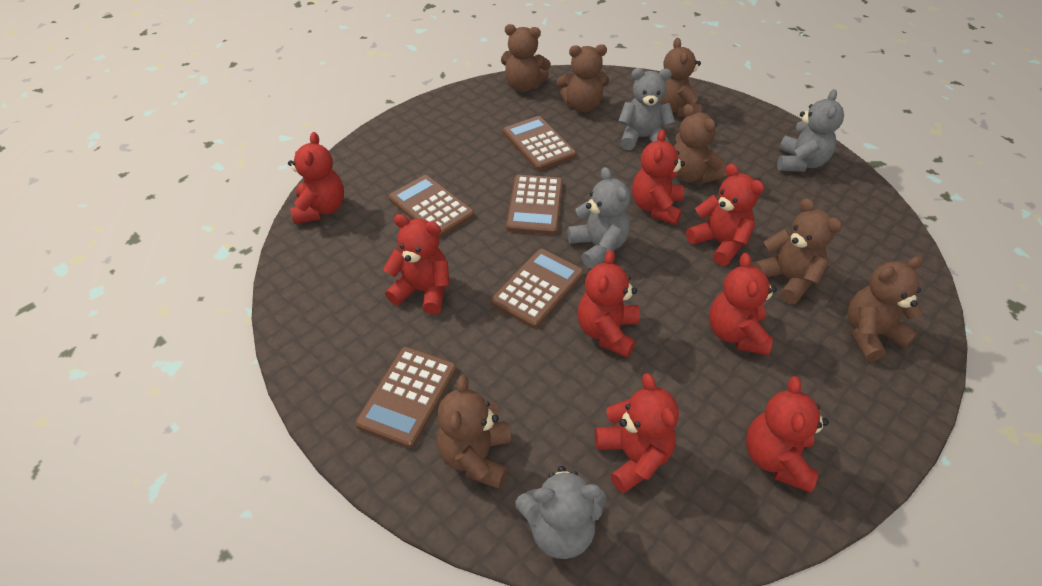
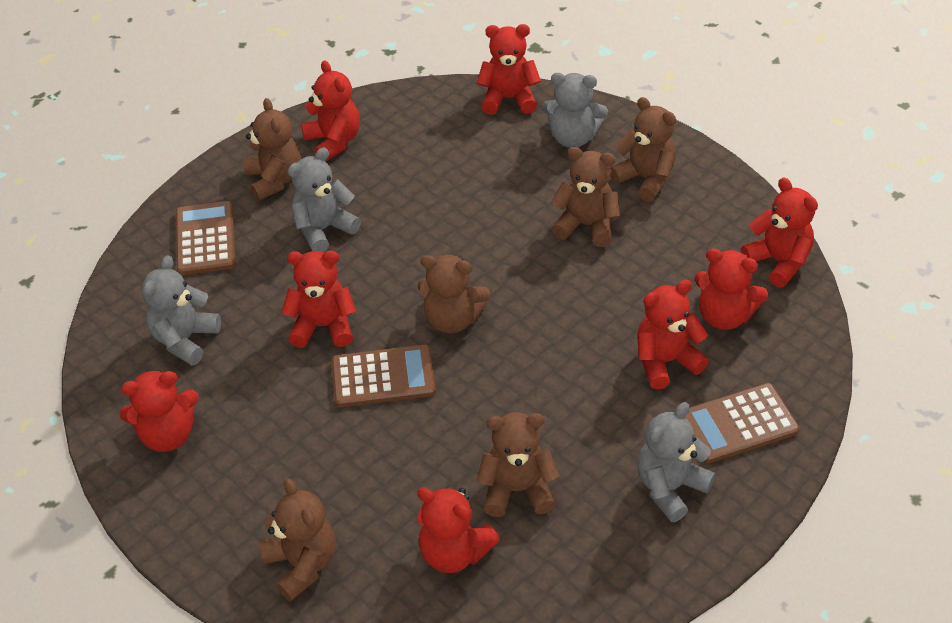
brown calculator: 5 -> 3
brown teddy bear: 7 -> 6

